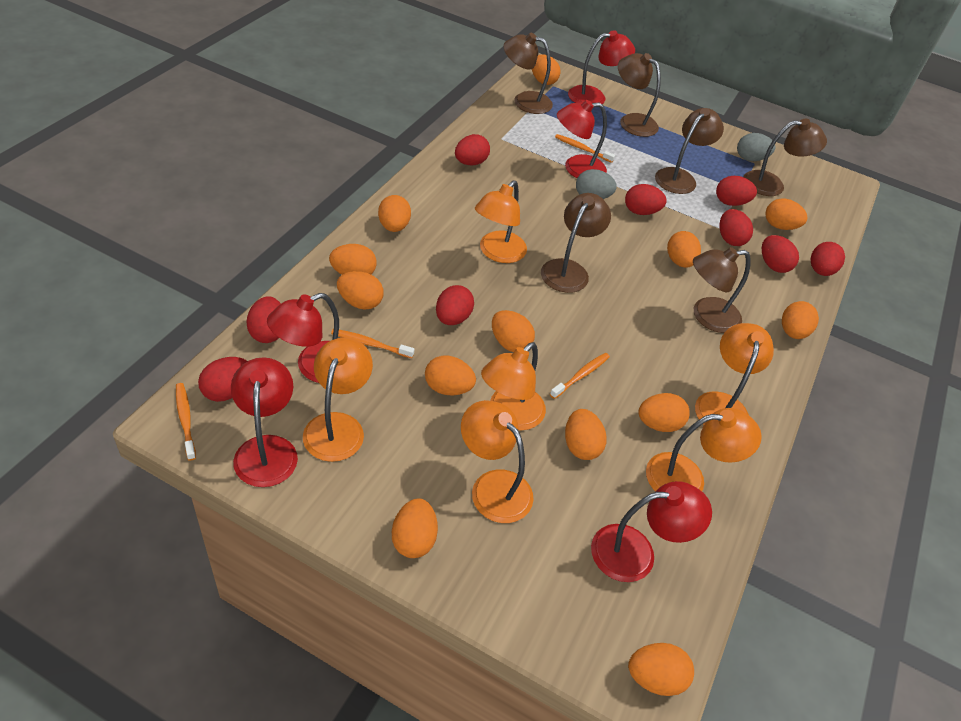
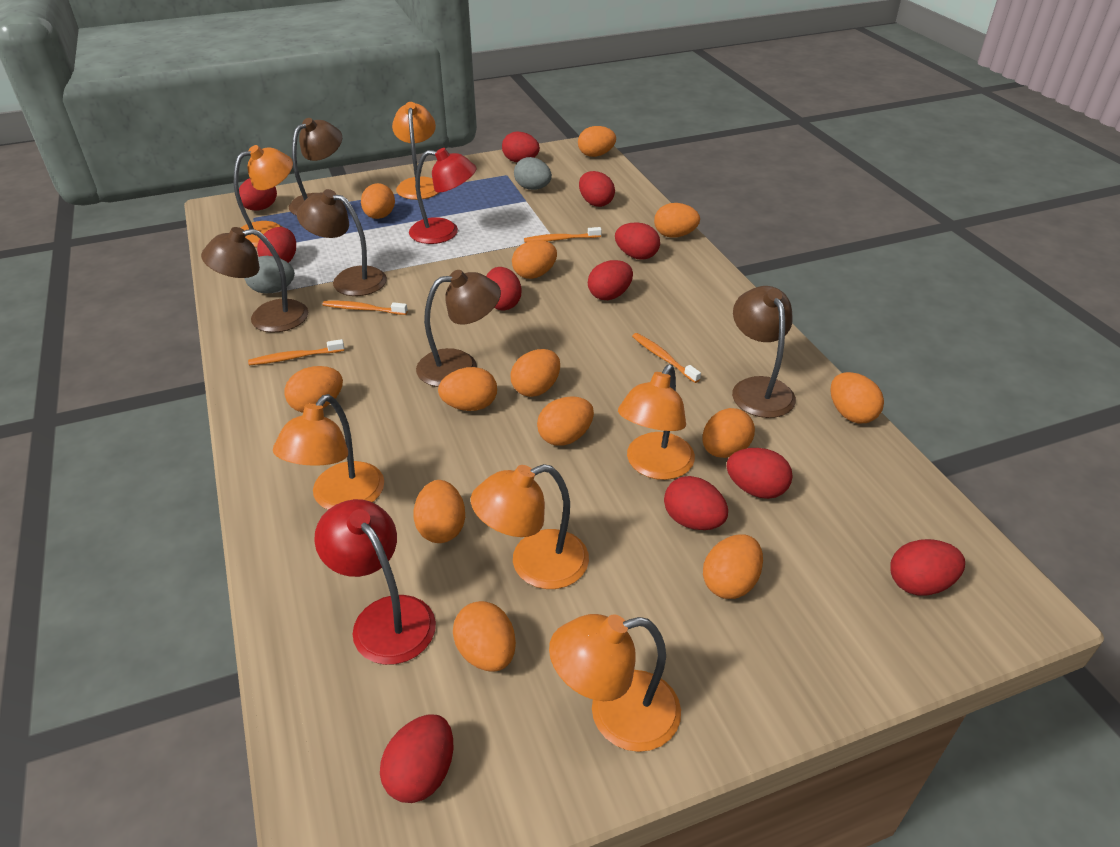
brown lamp: 6 -> 5
red egg: 9 -> 11
red lamp: 5 -> 2

